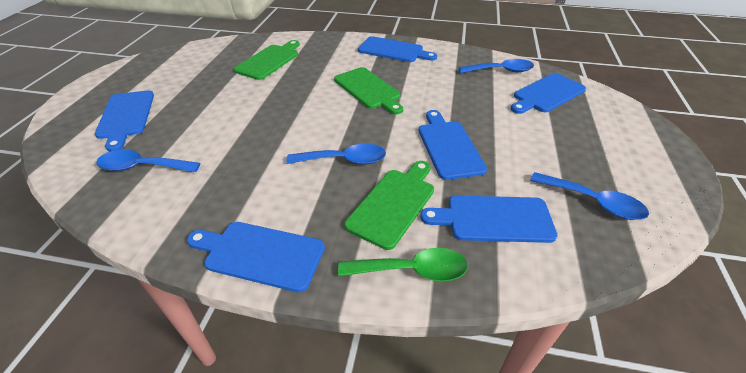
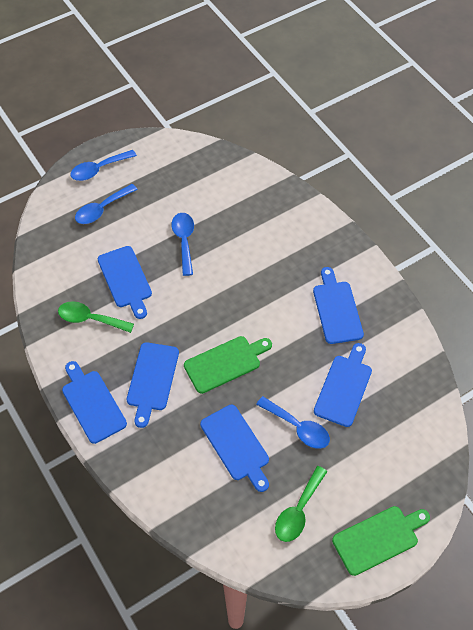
green cutting board: 3 -> 2
green spoon: 1 -> 2

